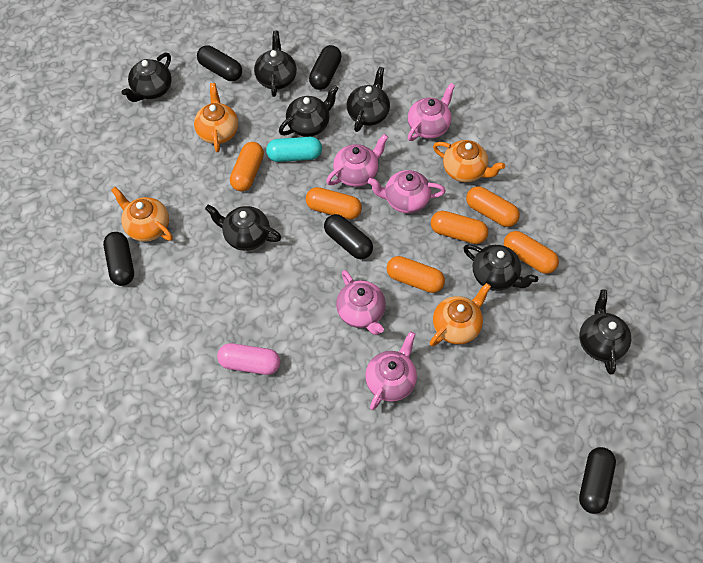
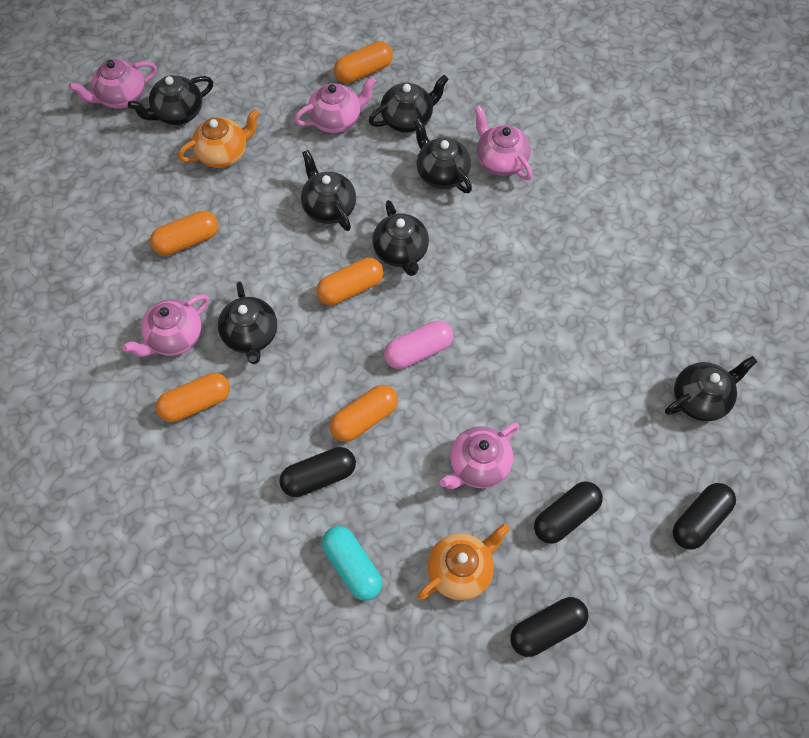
black capsule: 5 -> 4
orange capsule: 6 -> 5
orange teapot: 4 -> 2

